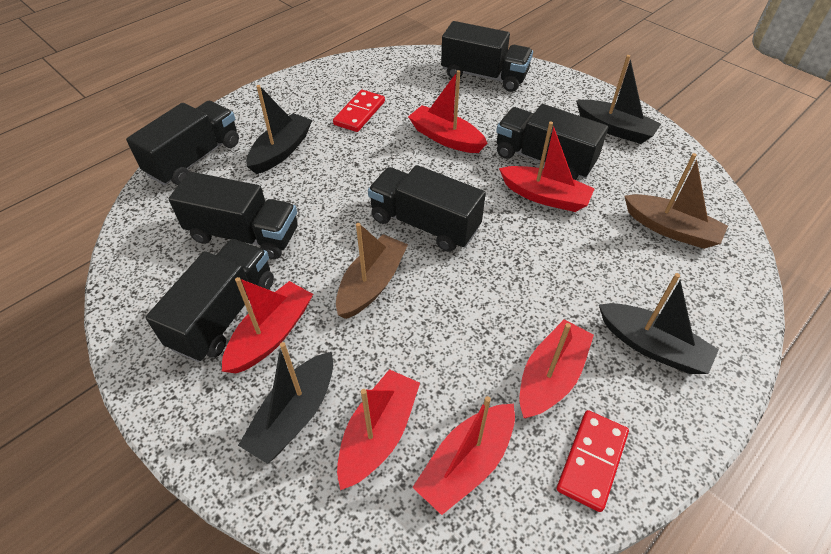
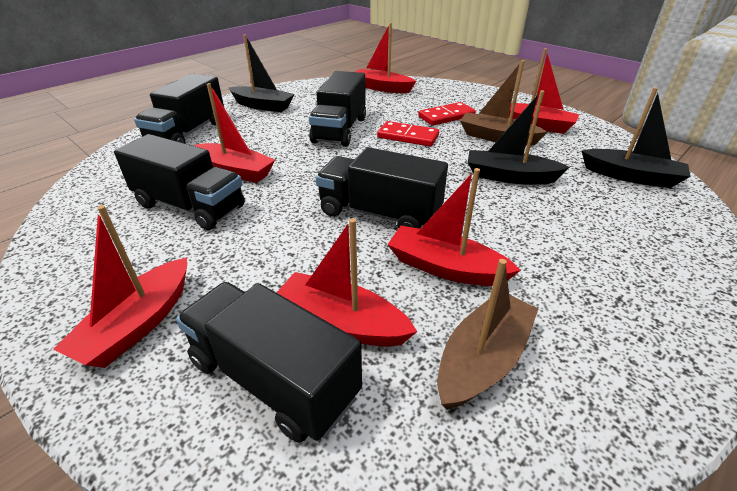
black boat: 4 -> 3
black truck: 6 -> 5

